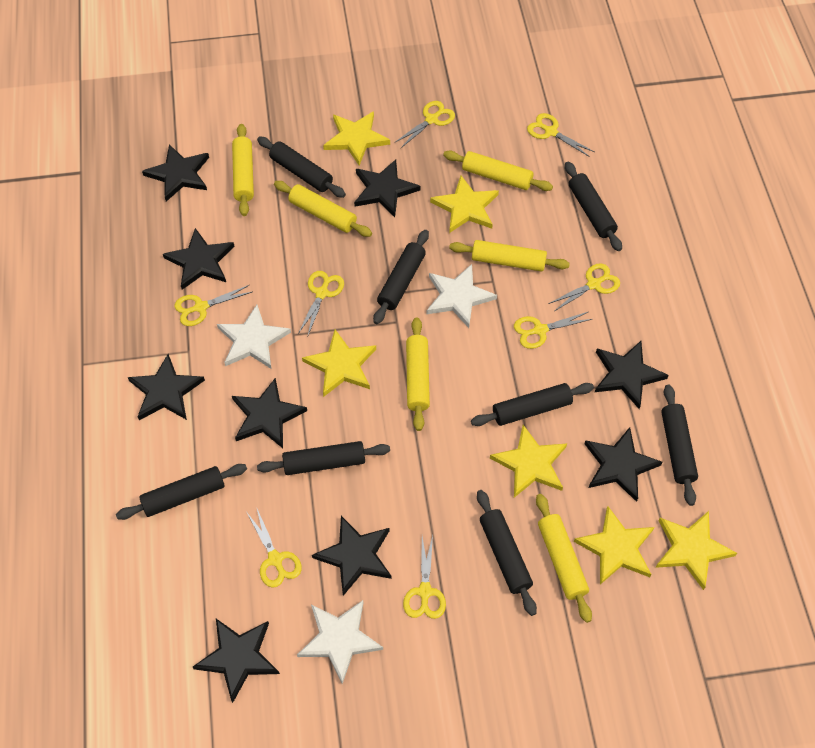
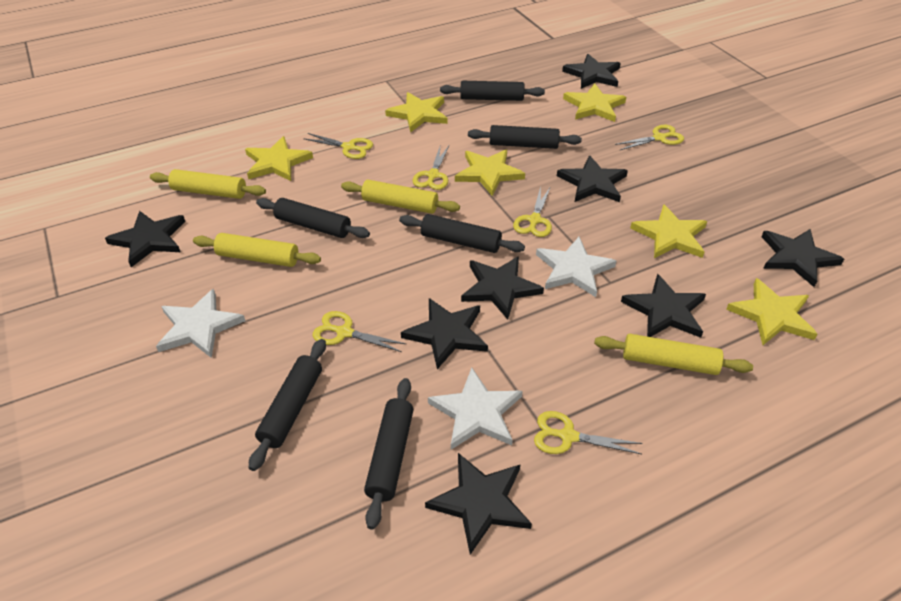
black rolling pin: 8 -> 6
black star: 9 -> 8
yellow rolling pin: 6 -> 4
yellow scissors: 8 -> 6

